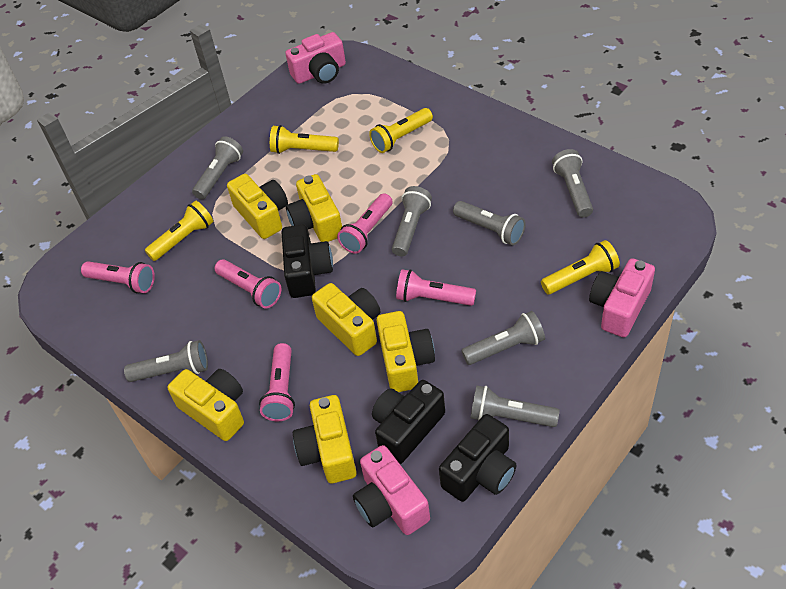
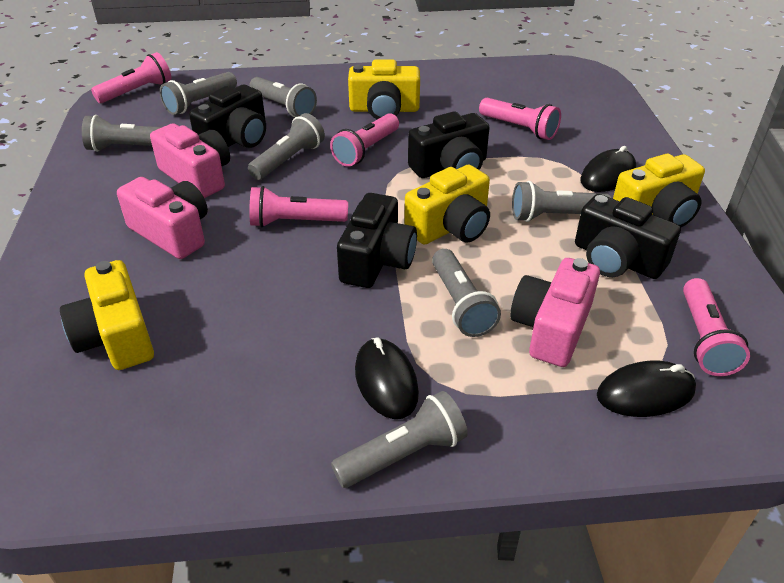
black camera: 3 -> 4
black mouse: 0 -> 3
yellow camera: 6 -> 4
yellow flashlight: 4 -> 0

